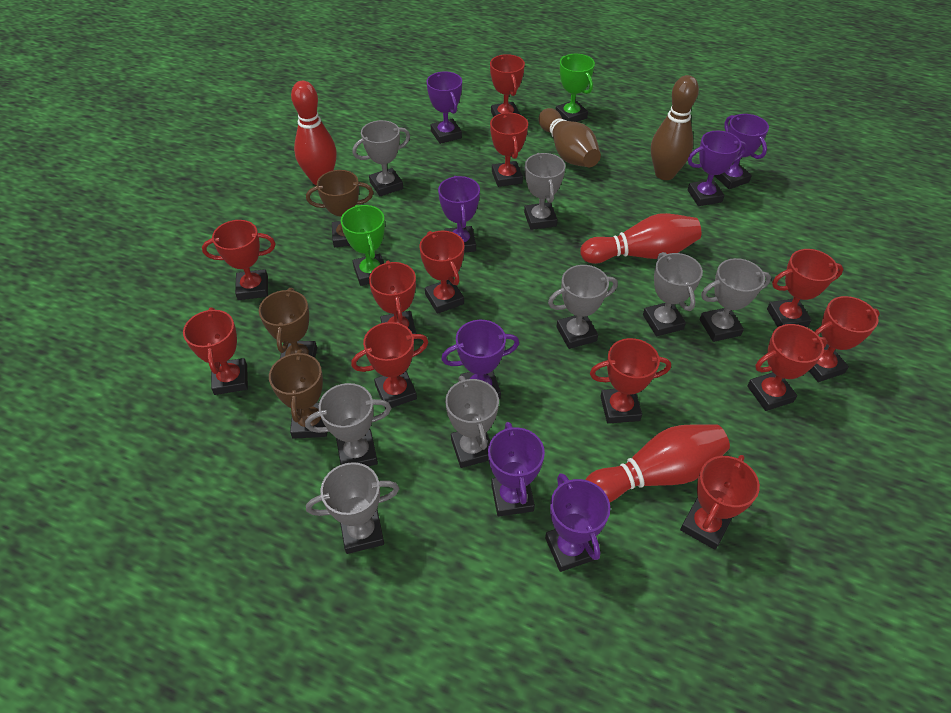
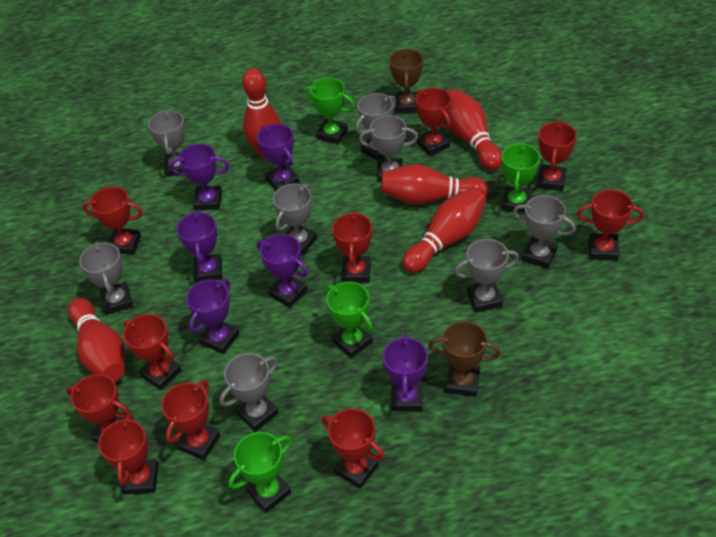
brown bowling pin: 2 -> 0
brown trophy: 3 -> 2
green trophy: 2 -> 4
purple trophy: 7 -> 6
red bowling pin: 3 -> 5
red trophy: 12 -> 10

